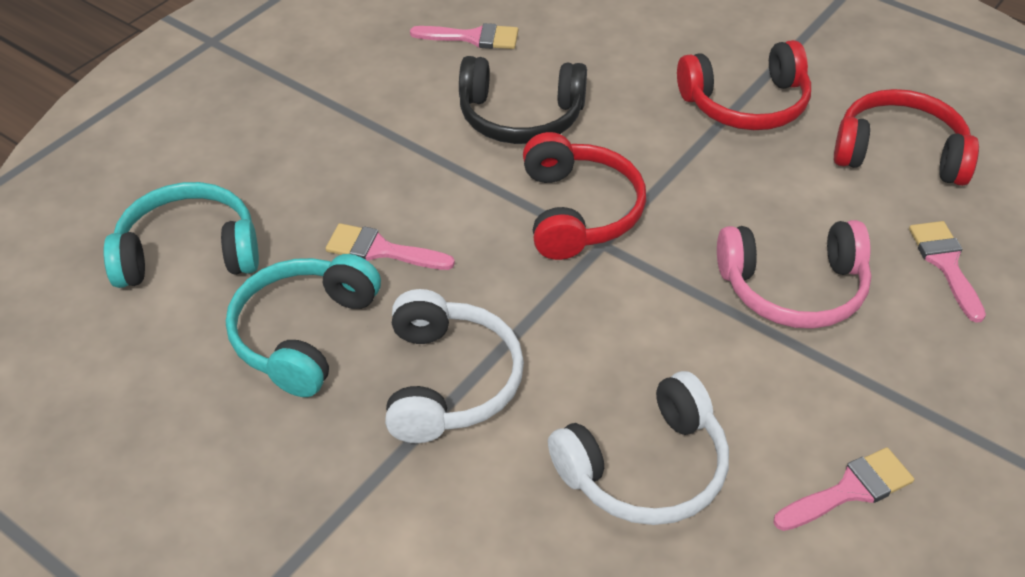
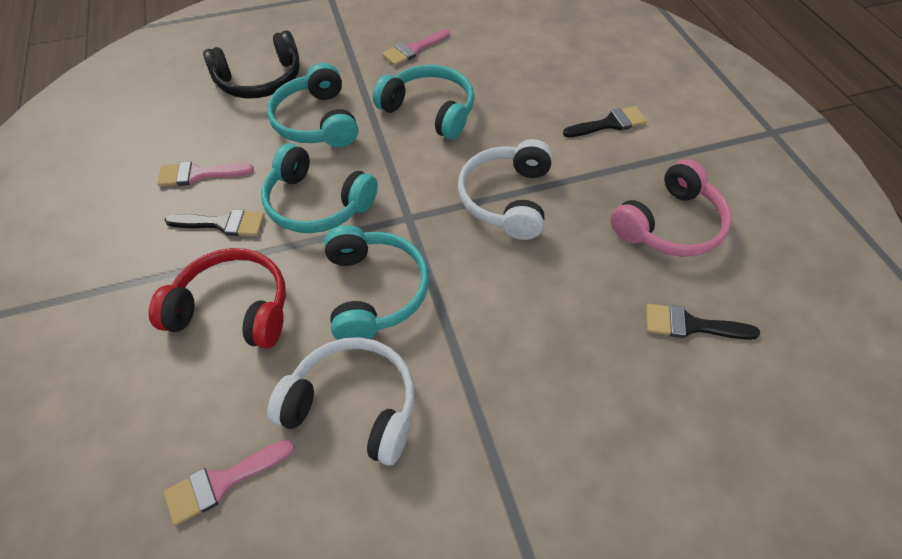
black brush: 0 -> 3
pink brush: 4 -> 3
red headphones: 3 -> 1
turquoise headphones: 2 -> 4

